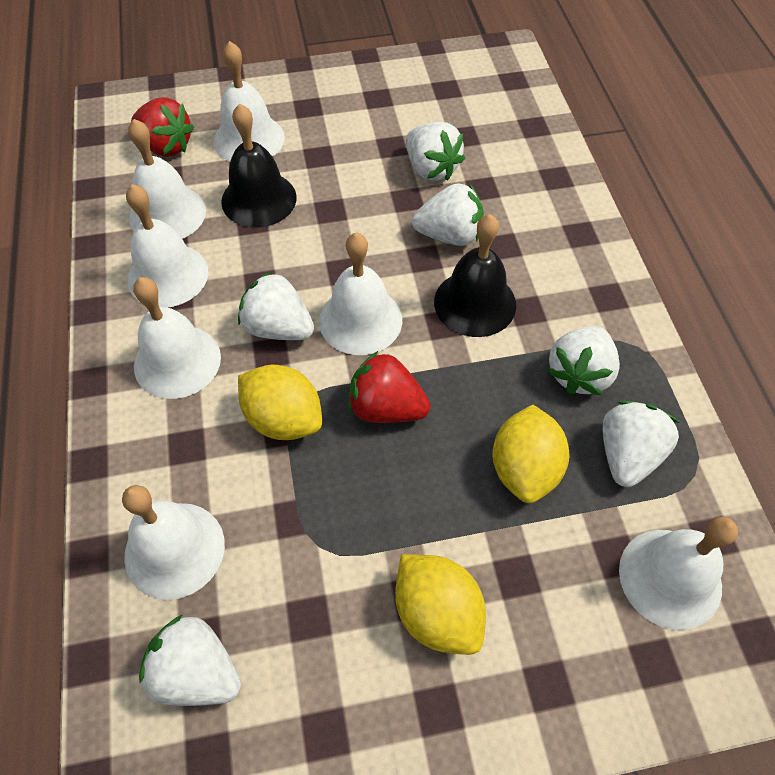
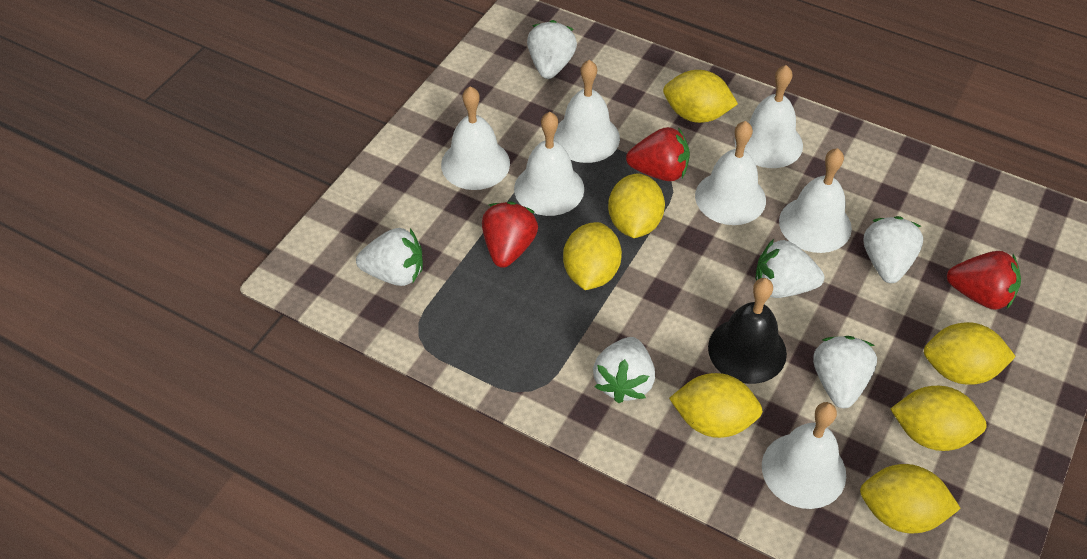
black bell: 2 -> 1
red strawberry: 2 -> 3
yellow lemon: 3 -> 7

